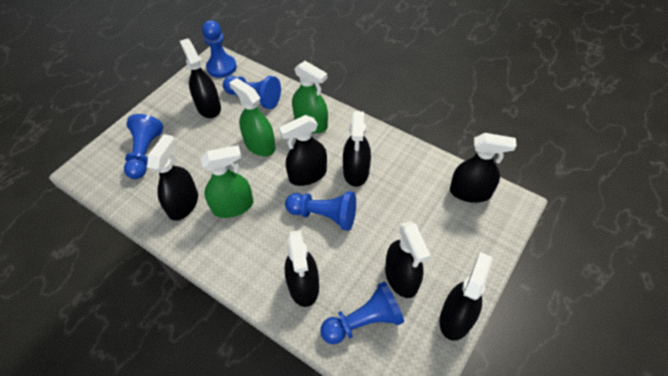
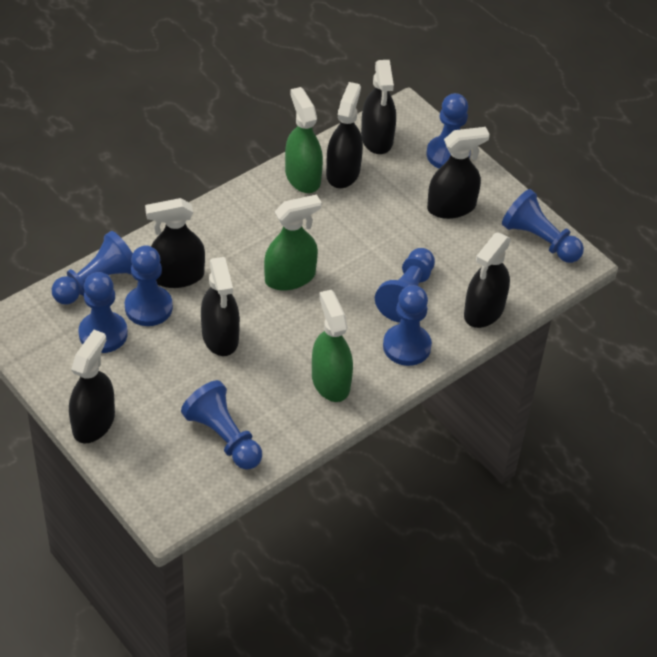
black spray bottle: 8 -> 7
blue pawn: 5 -> 8

